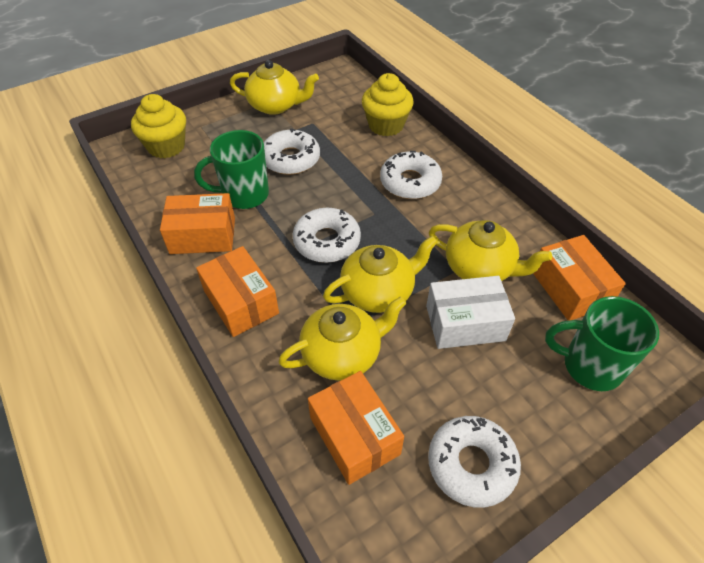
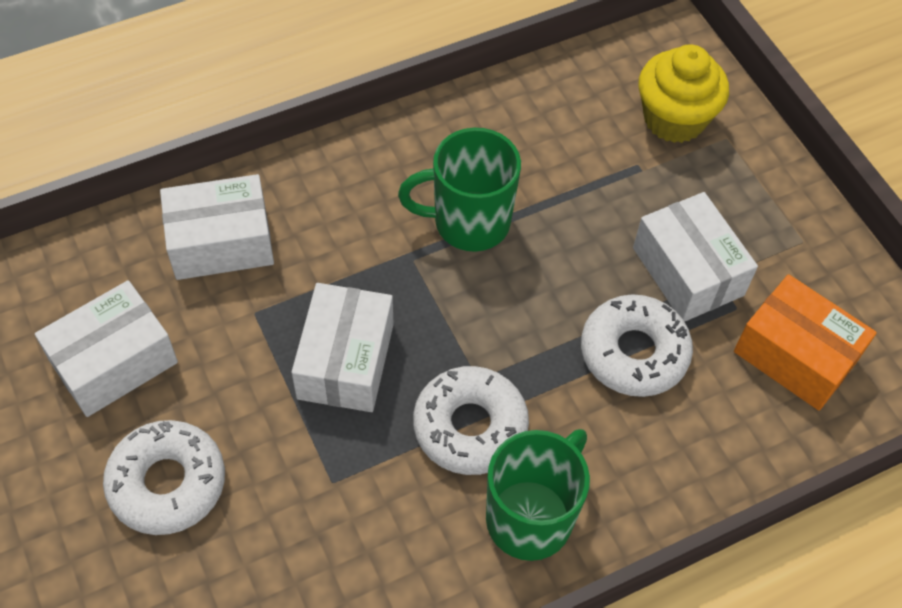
orange box: 4 -> 1
white box: 1 -> 4
white donut: 4 -> 3
yellow cupcake: 2 -> 1
yellow teapot: 4 -> 0

